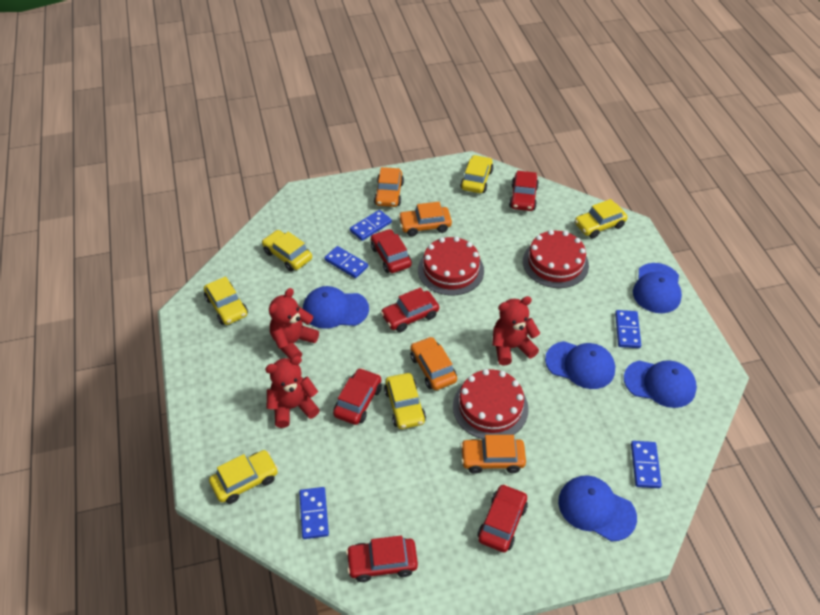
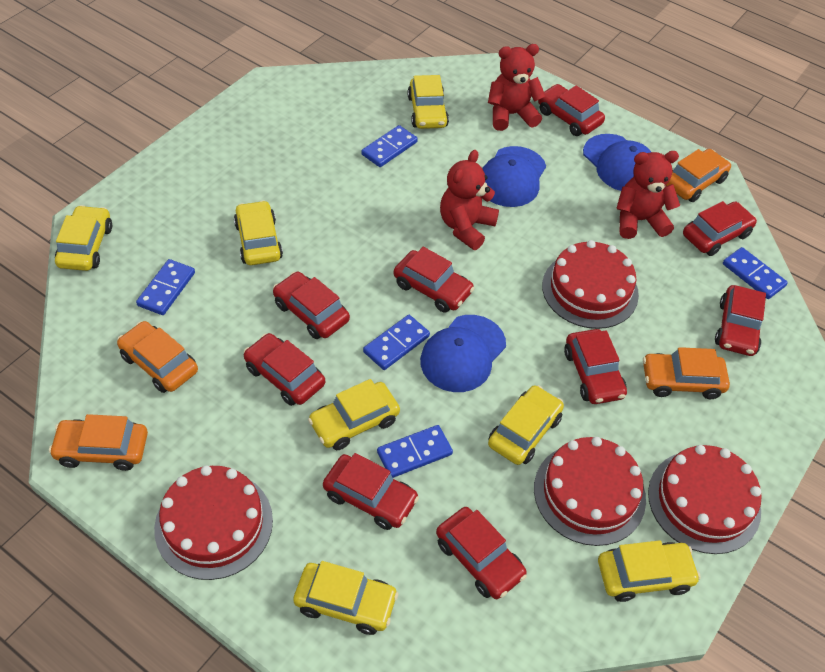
blue cap: 5 -> 3
red cake: 3 -> 4
red car: 6 -> 9
yellow car: 6 -> 7

